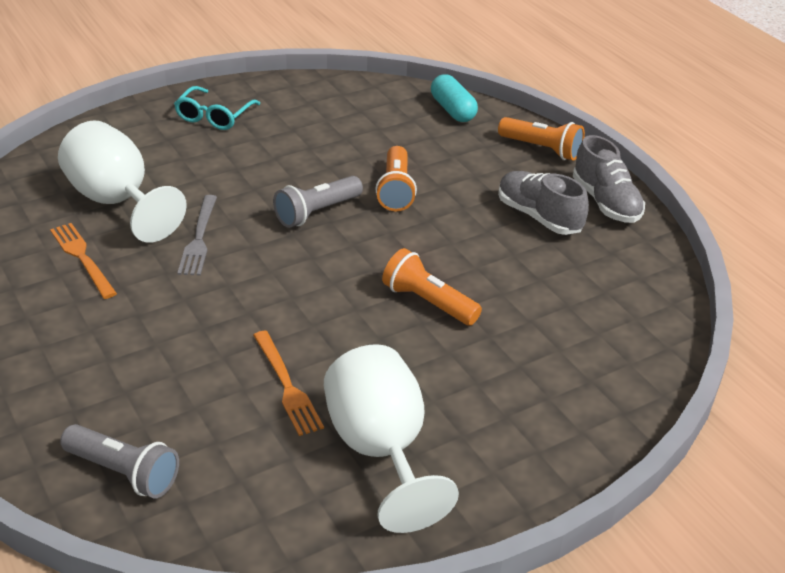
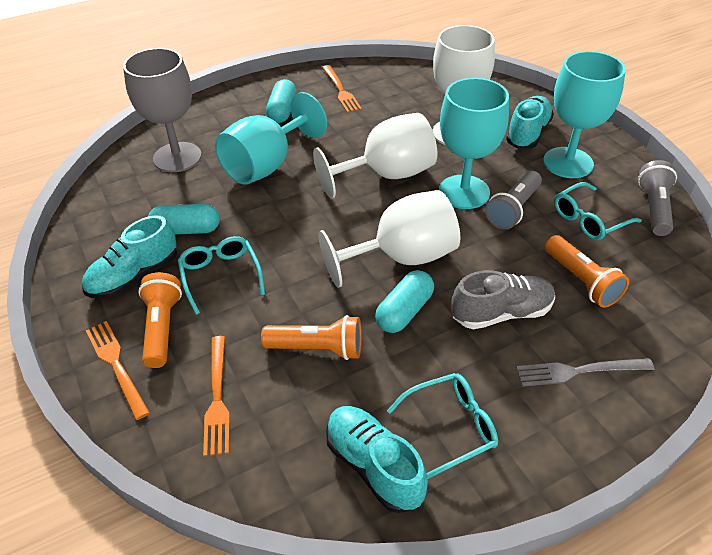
grey goblet: 0 -> 1
grey shoe: 2 -> 1
orange fork: 2 -> 3
turquoise capsule: 1 -> 3
turquoise glasses: 1 -> 3
turquoise goblet: 0 -> 3
turquoise shoe: 0 -> 3
white goblet: 2 -> 3

